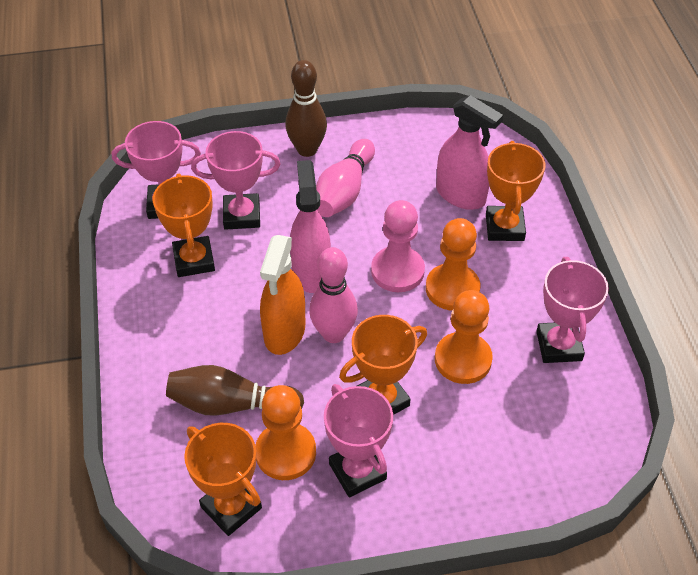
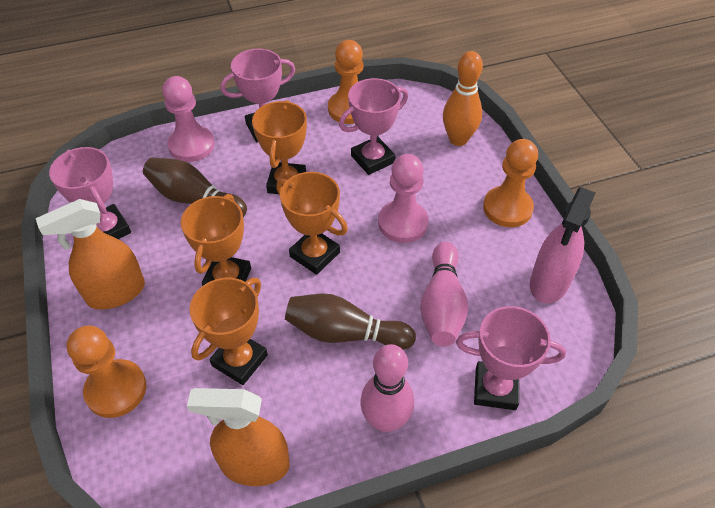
orange bowling pin: 0 -> 1
orange spray bottle: 1 -> 2
pink pawn: 1 -> 2
pink spray bottle: 2 -> 1

